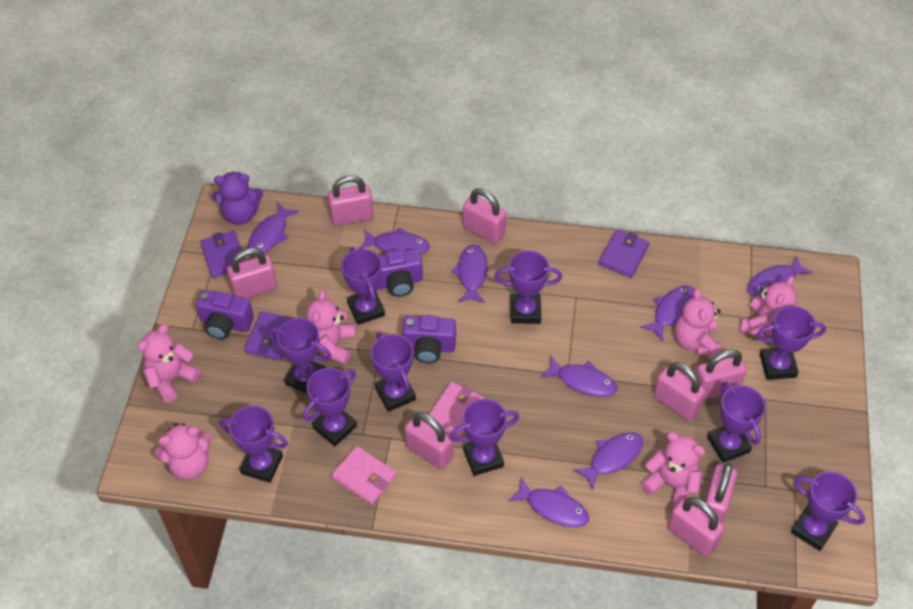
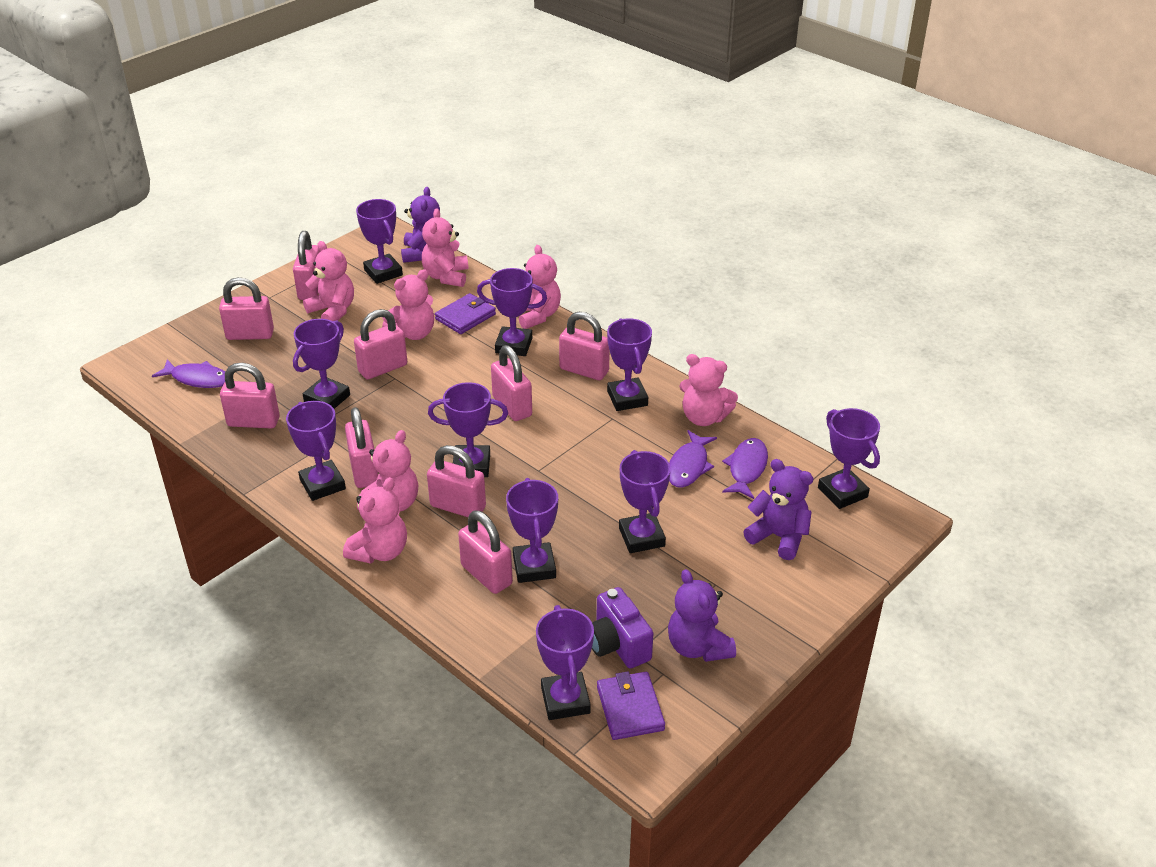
pink padlock: 8 -> 9
pink teddy bear: 6 -> 7
pink wallet: 2 -> 0
purple camera: 3 -> 1
purple fish: 8 -> 3
purple teddy bear: 1 -> 3
purple wallet: 3 -> 2

